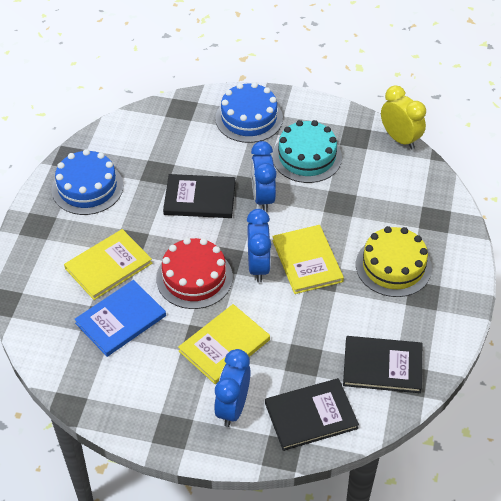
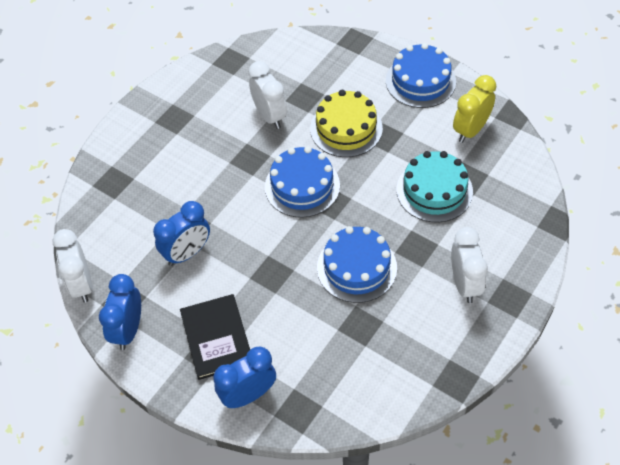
black book: 3 -> 1
blue book: 1 -> 0
blue cake: 2 -> 3
red cake: 1 -> 0
white clock: 0 -> 3
yellow book: 3 -> 0

